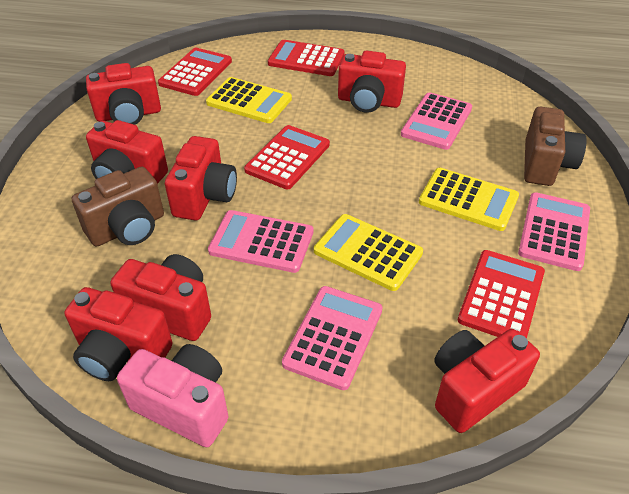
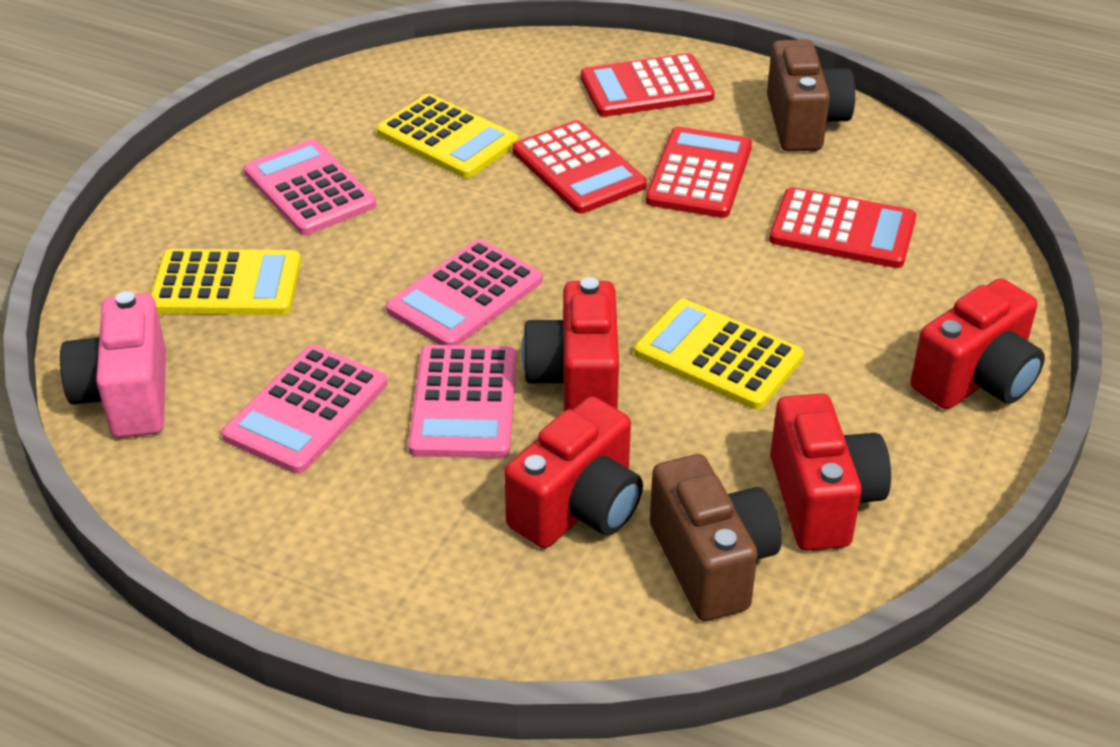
red camera: 7 -> 4

